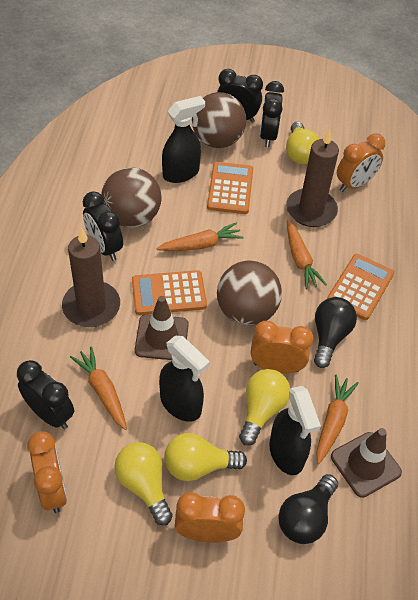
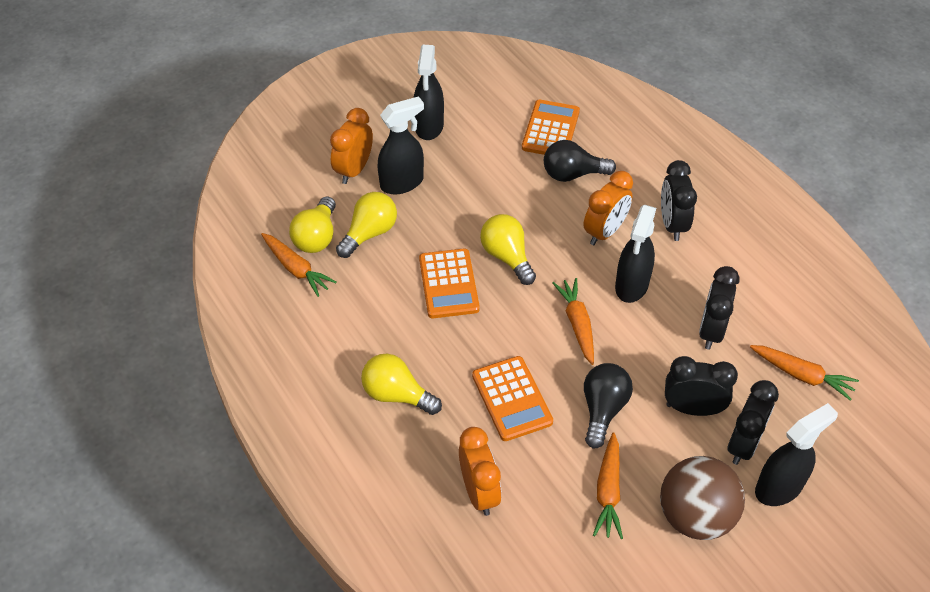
black spray bottle: 3 -> 4
brown ball: 3 -> 1
brown candle: 2 -> 0
brown traffic cone: 2 -> 0
orange clock: 4 -> 3

